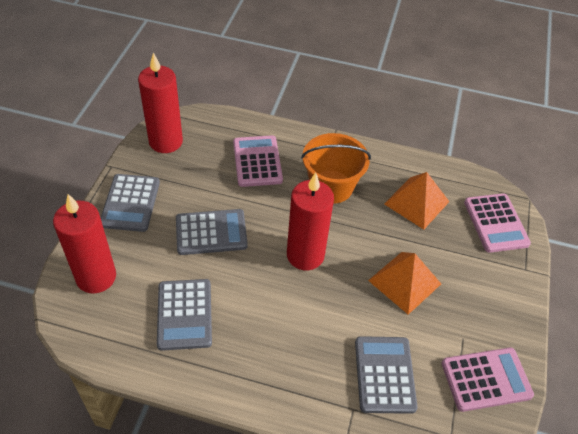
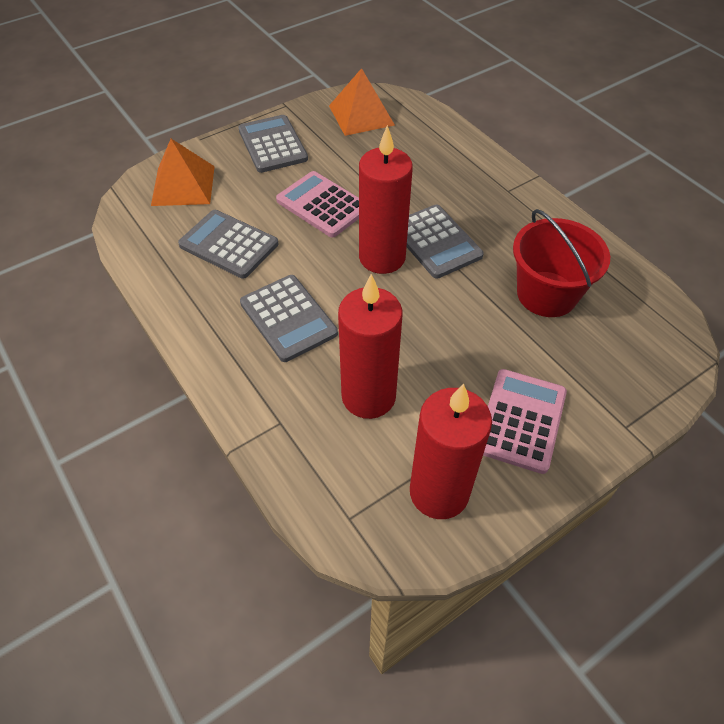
orange bucket: 1 -> 0
pink calculator: 3 -> 2
red bucket: 0 -> 1

